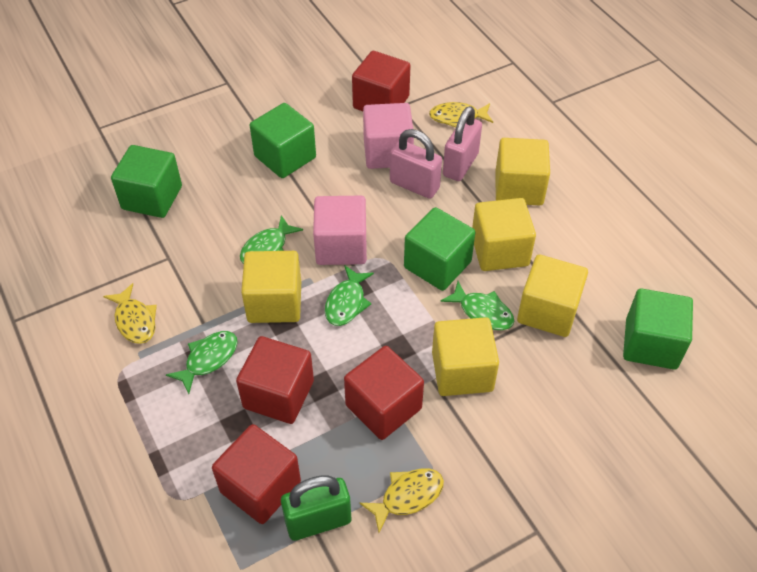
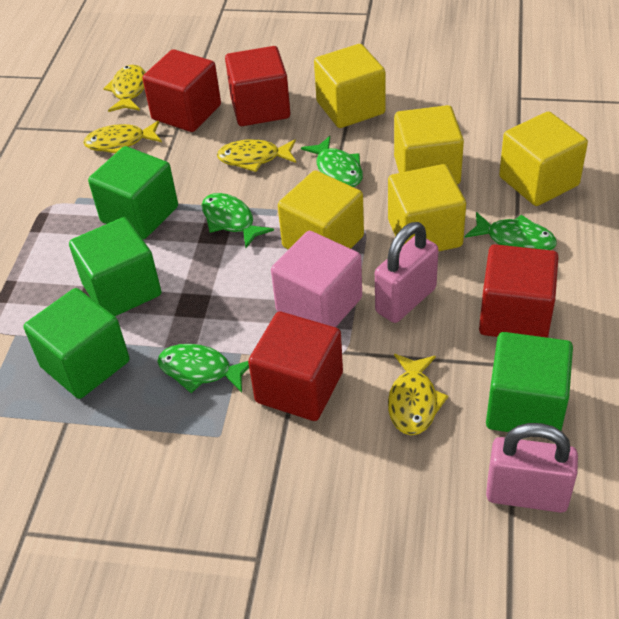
green padlock: 1 -> 0
pink cube: 2 -> 1
yellow fish: 3 -> 4

